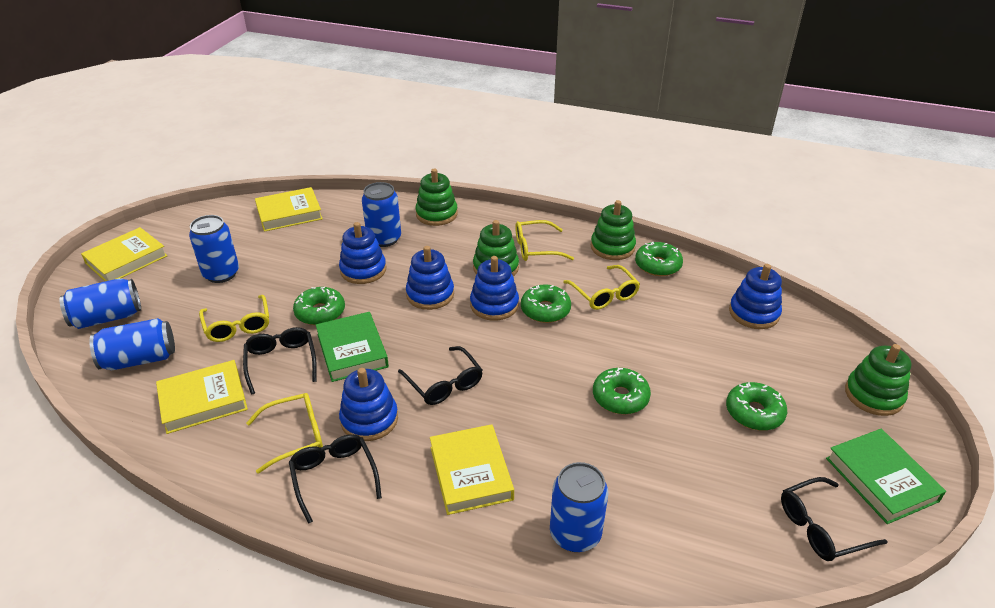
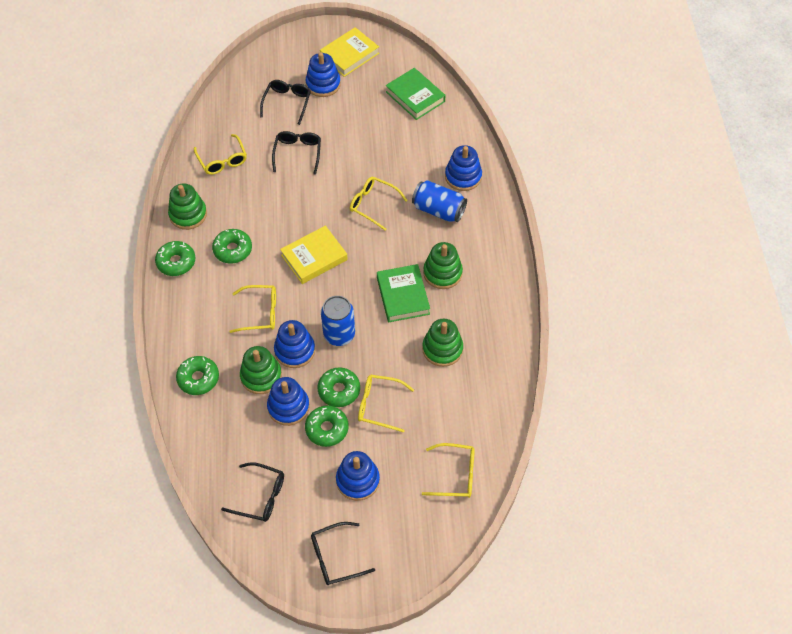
blue can: 5 -> 2
yellow book: 4 -> 2
yellow glasses: 4 -> 5

